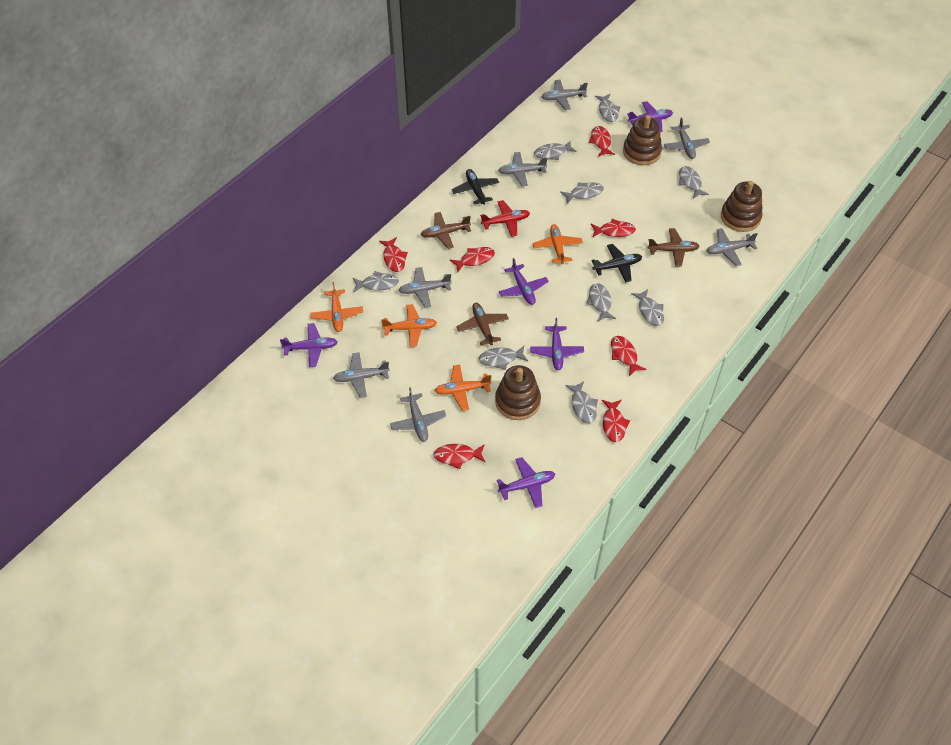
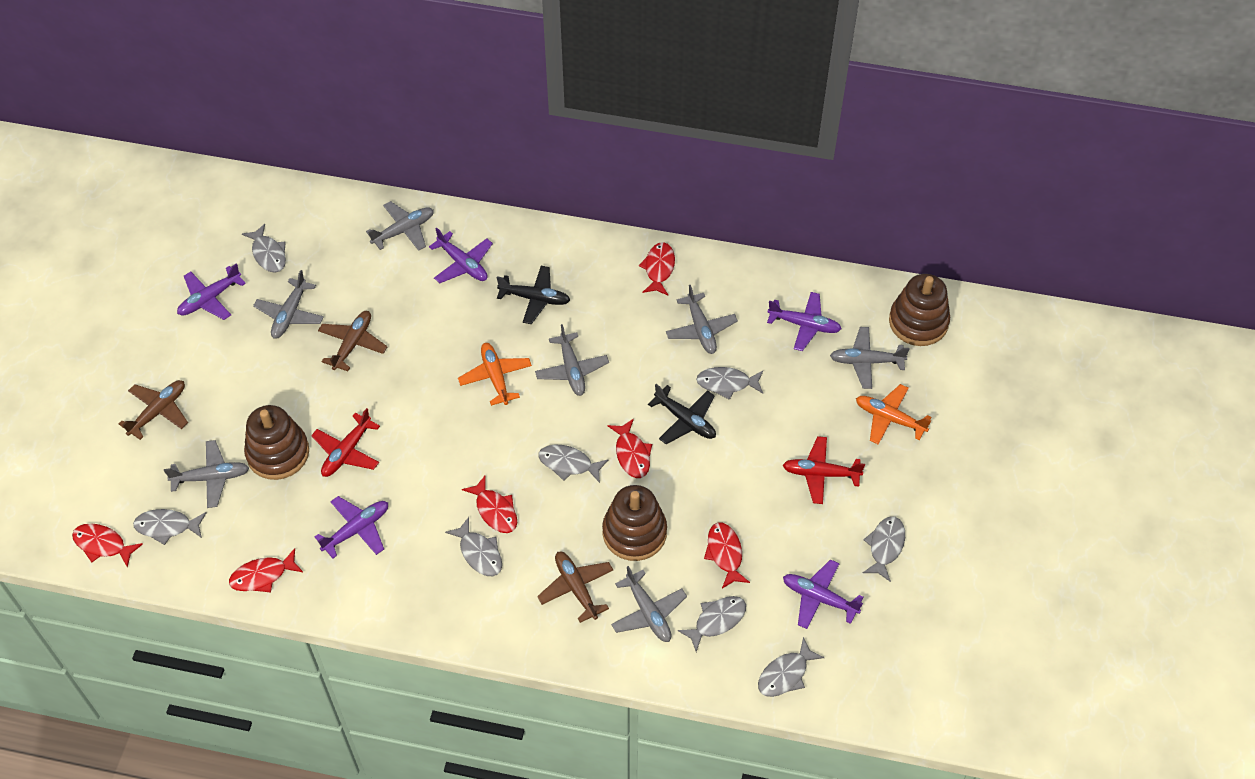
grey fish: 9 -> 8
orange plane: 4 -> 2
red fish: 7 -> 6
red plane: 1 -> 2

